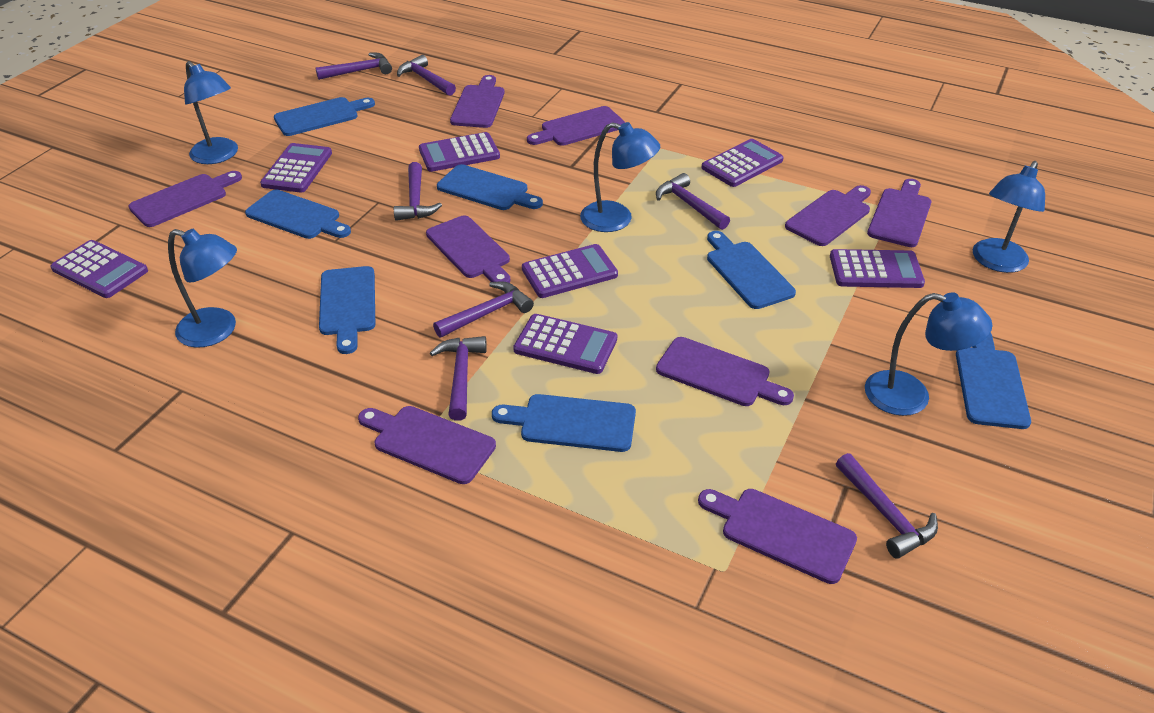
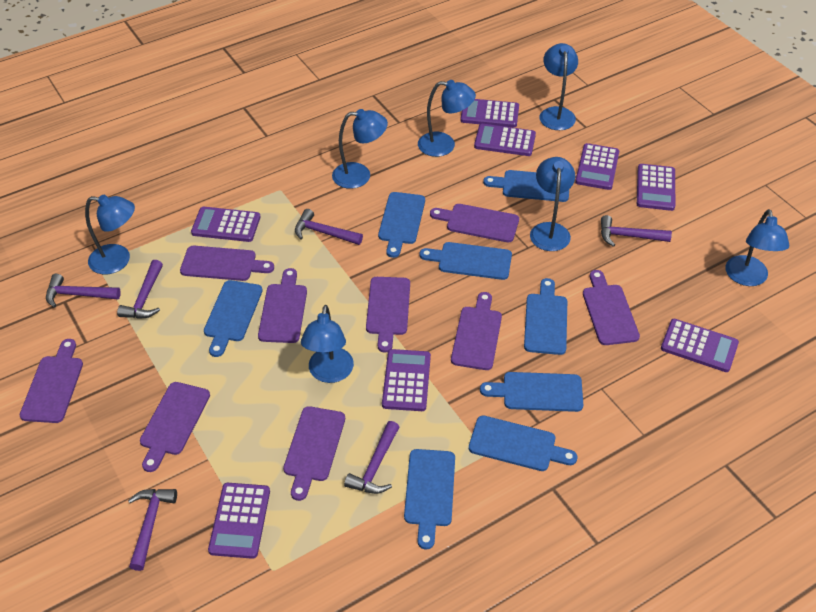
blue cutting board: 7 -> 8
blue lamp: 5 -> 7
purple calculator: 7 -> 8
purple hammer: 7 -> 6

